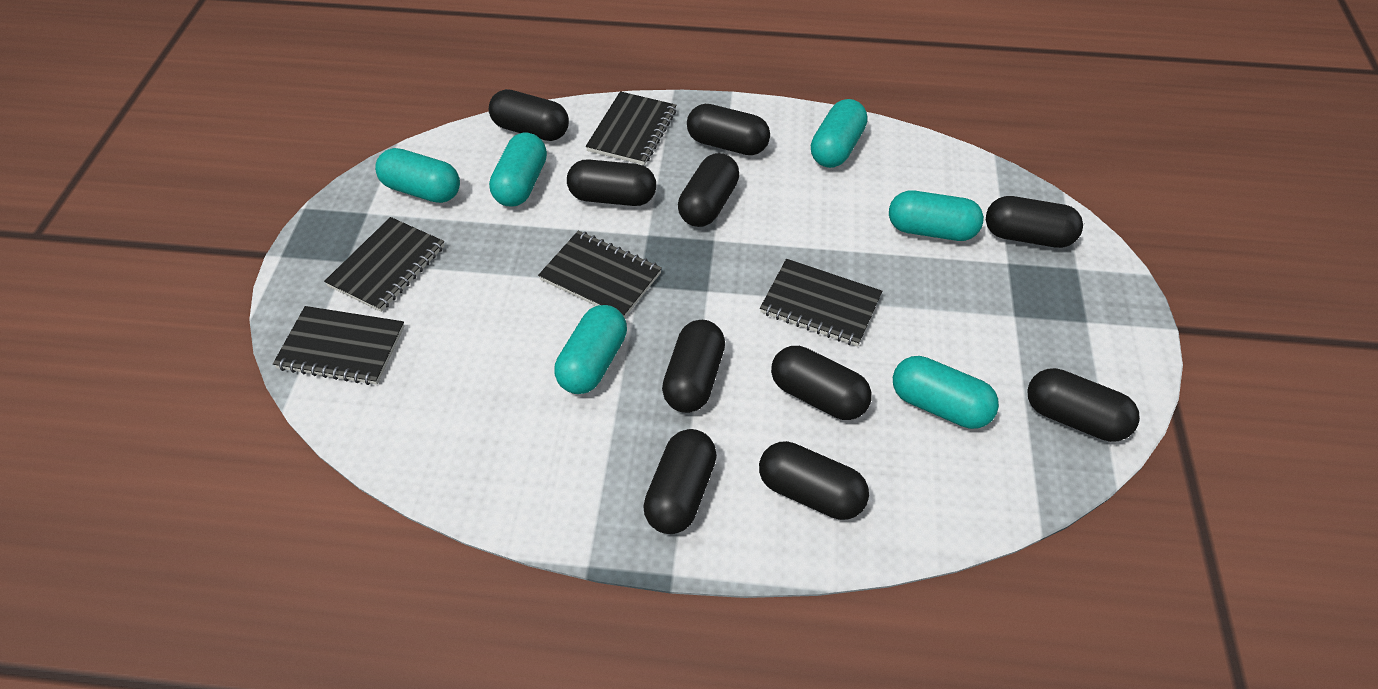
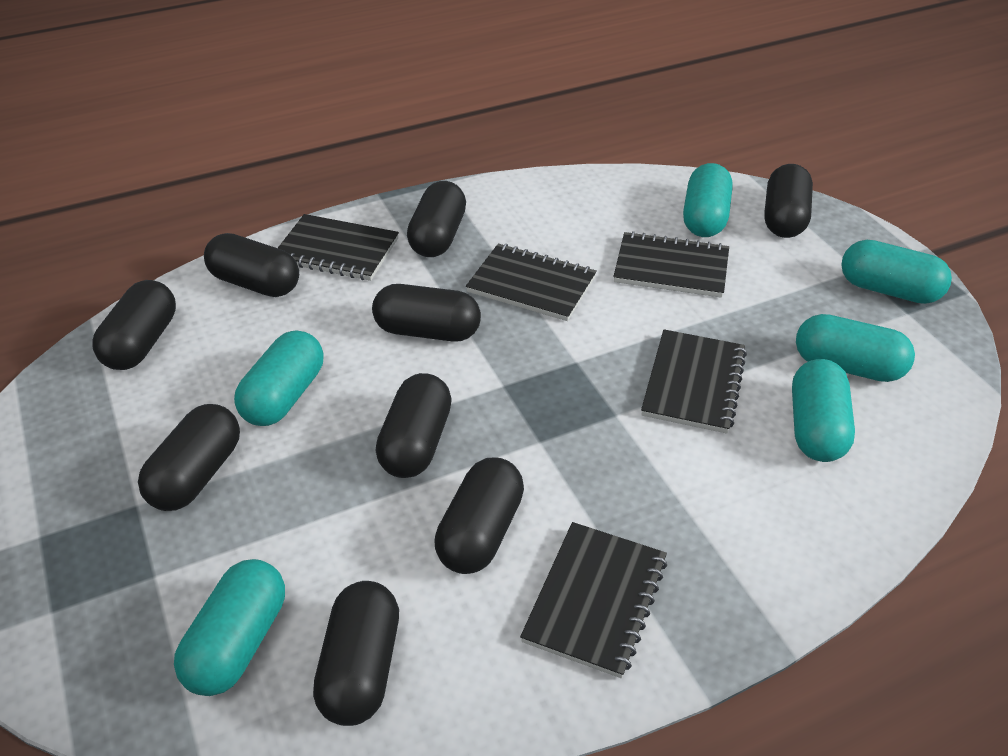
black capsule: 10 -> 9

